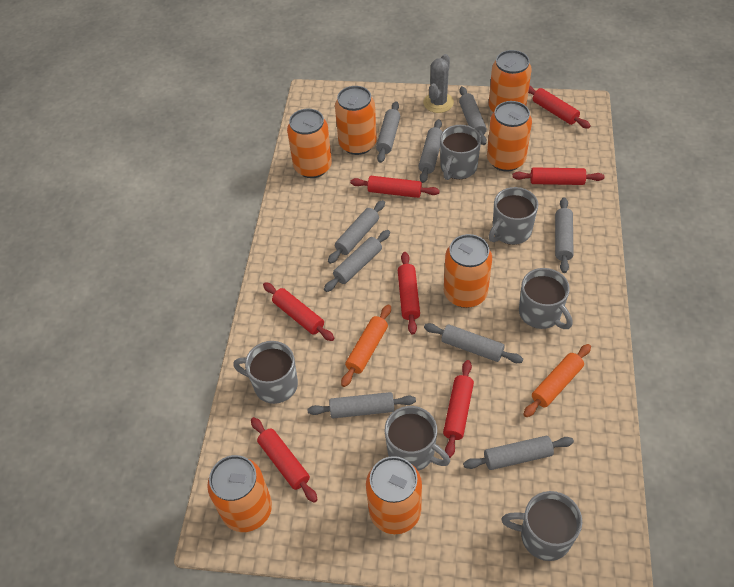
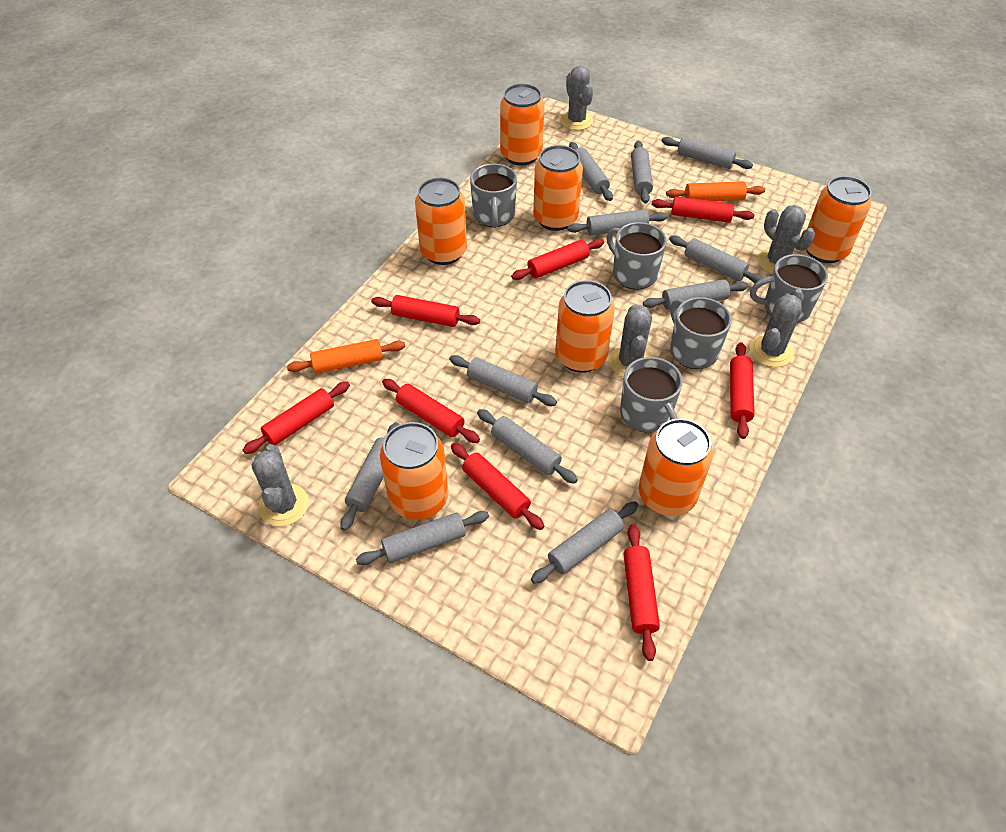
grey cactus: 1 -> 5
grey mug: 6 -> 5
grey rolling pin: 9 -> 11
red rolling pin: 7 -> 8

